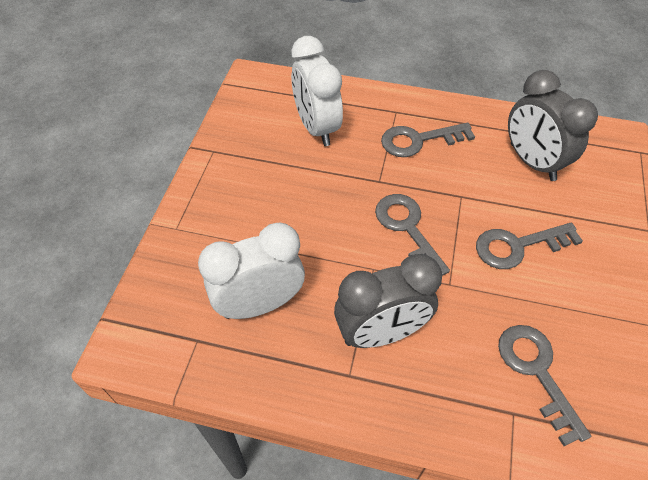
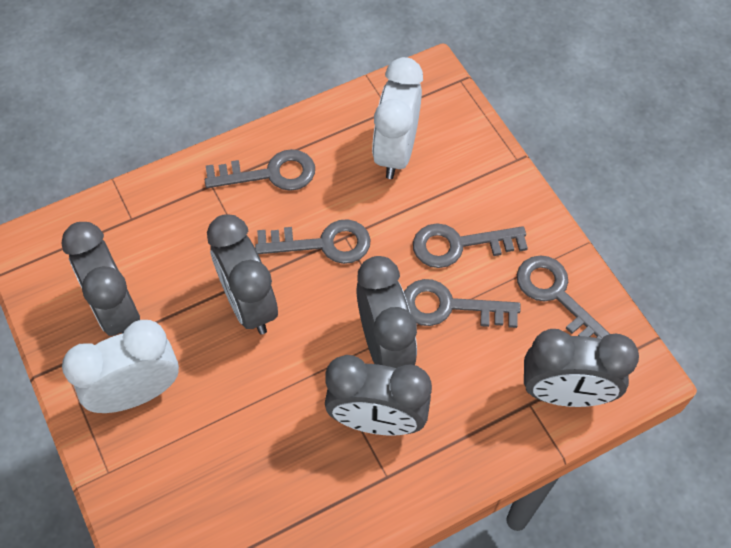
grey clock: 2 -> 5
grey key: 4 -> 5

